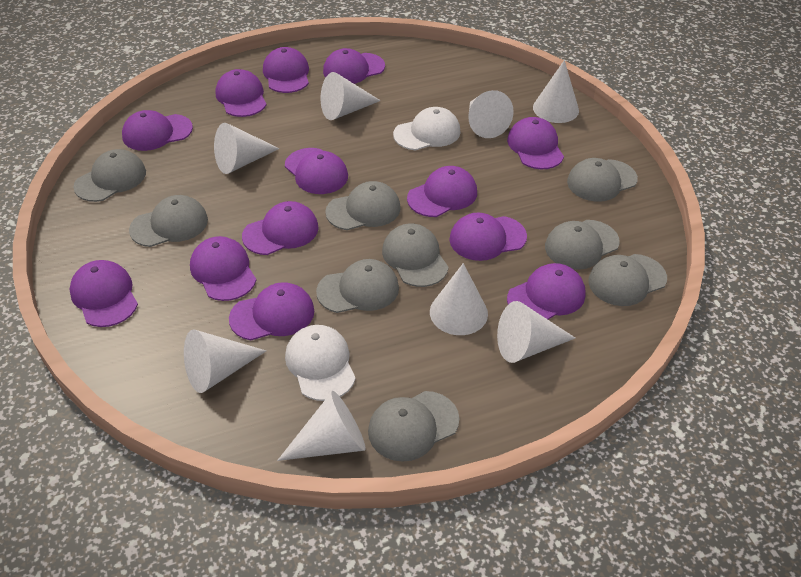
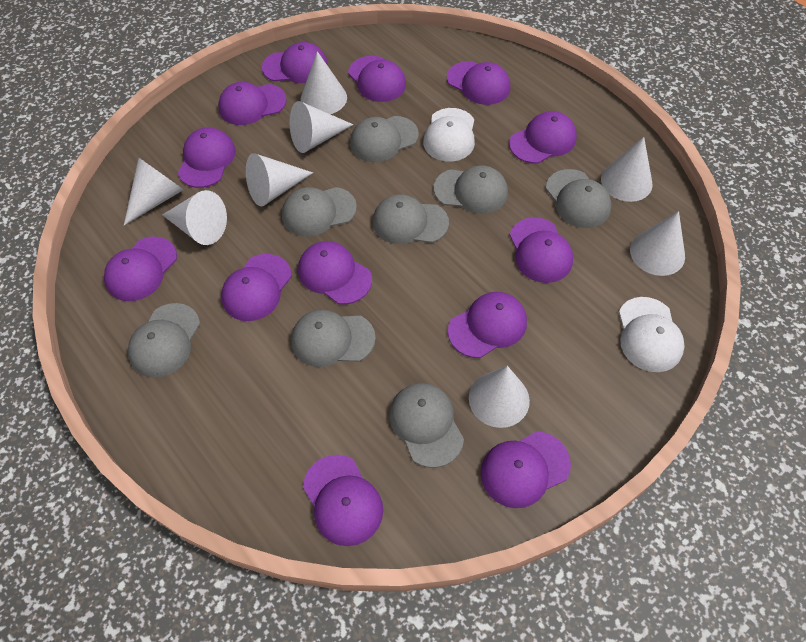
grey cap: 9 -> 8

